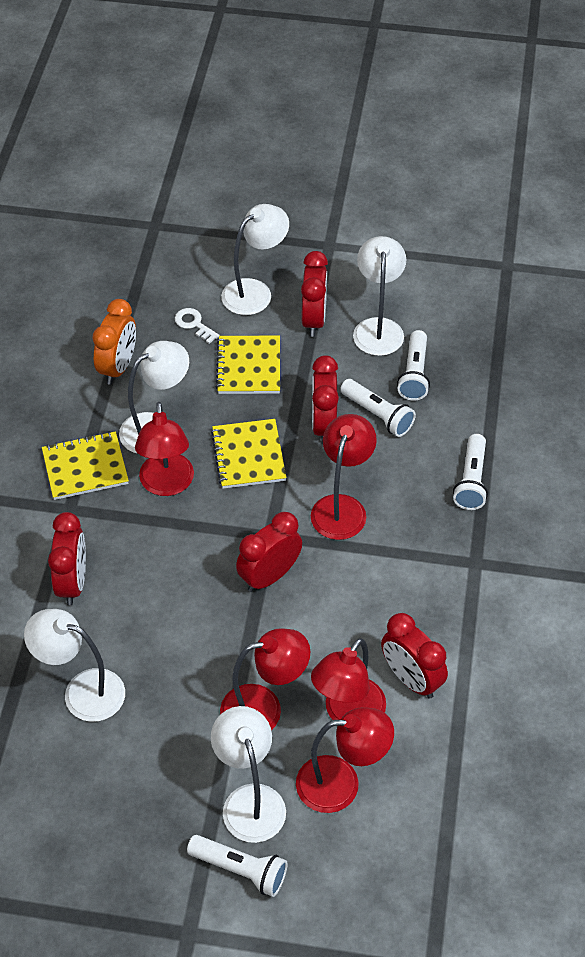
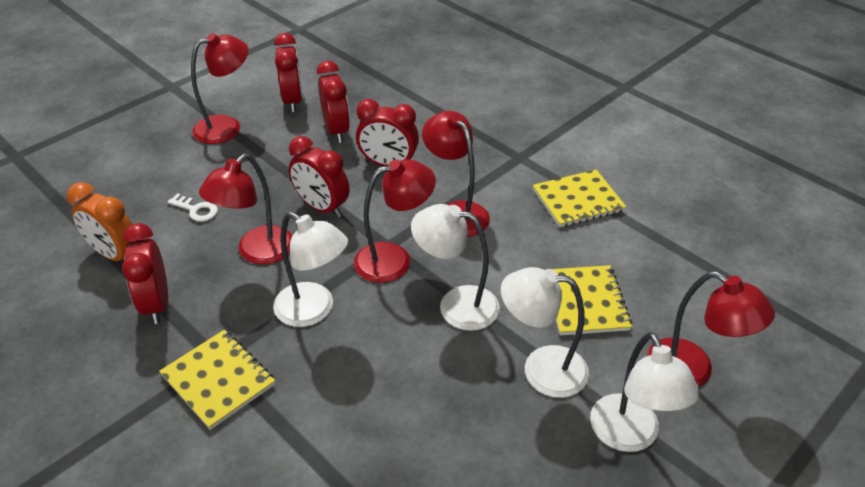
white flashlight: 4 -> 0
white lamp: 5 -> 4

